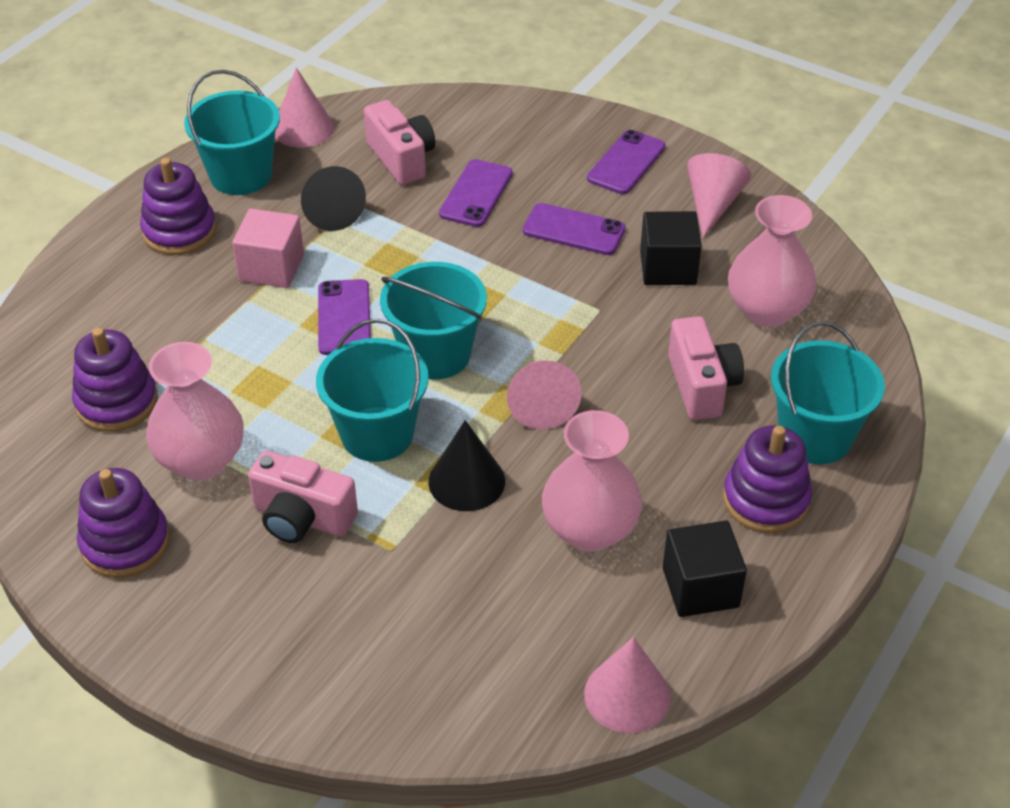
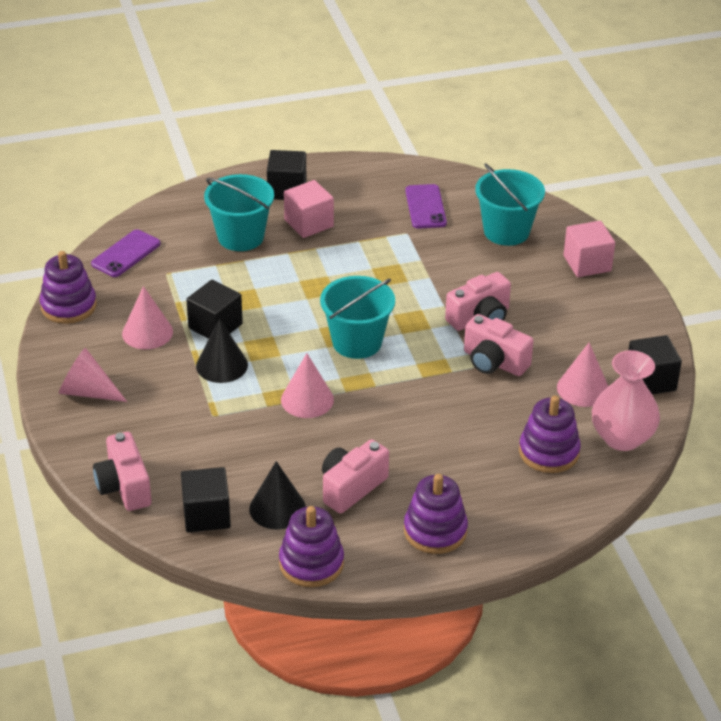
black cube: 2 -> 4
pink camera: 3 -> 4
pink cube: 1 -> 2
pink vase: 3 -> 1
purple phone: 4 -> 2
turquoise bucket: 4 -> 3

